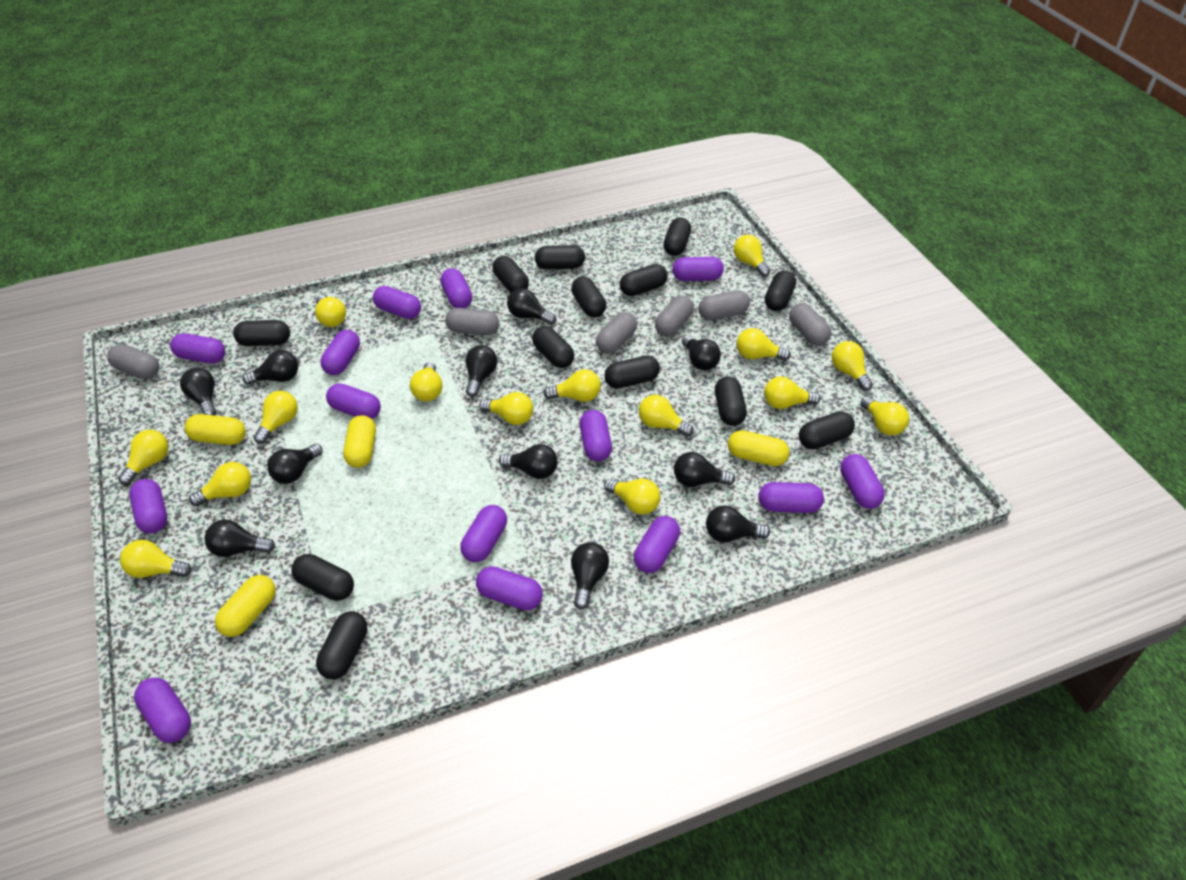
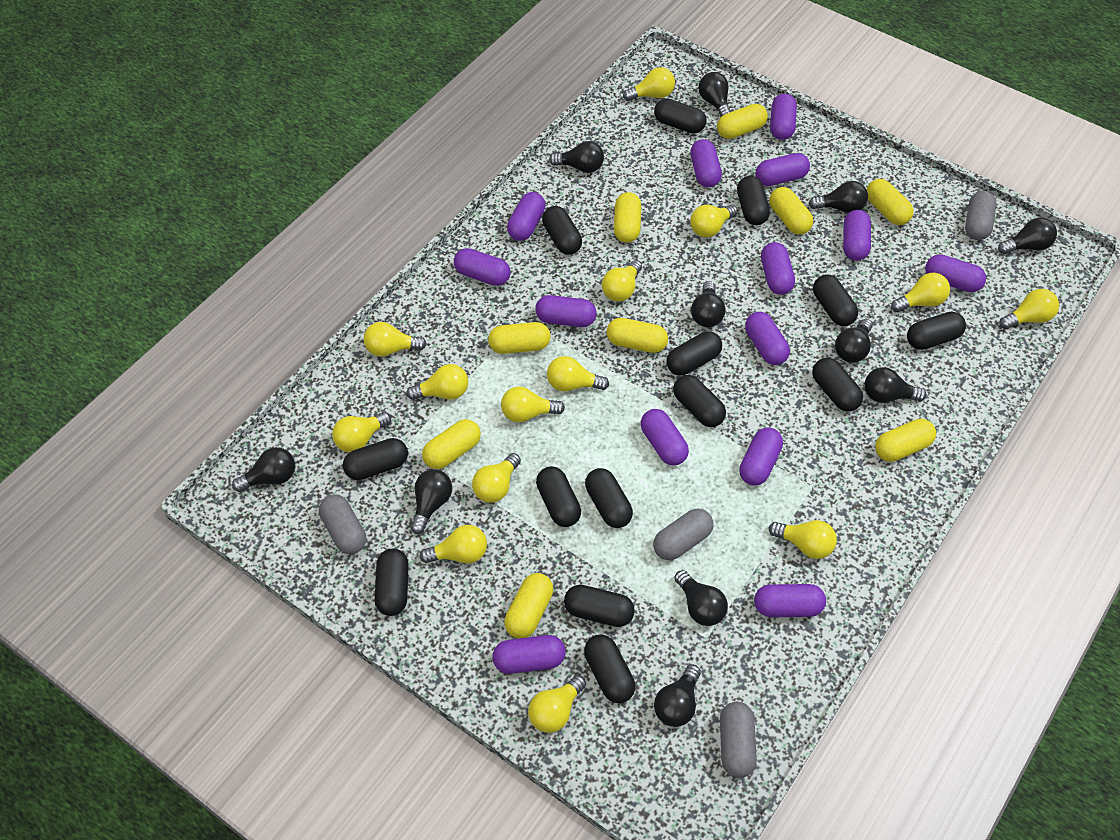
black capsule: 13 -> 14
grey capsule: 6 -> 4
yellow capsule: 4 -> 9
yellow light bulb: 15 -> 14

